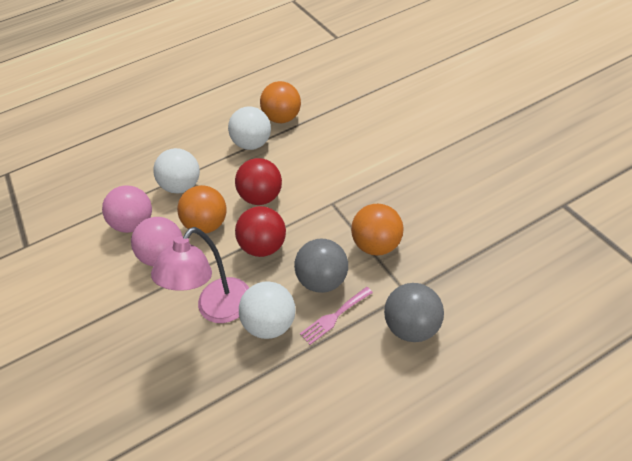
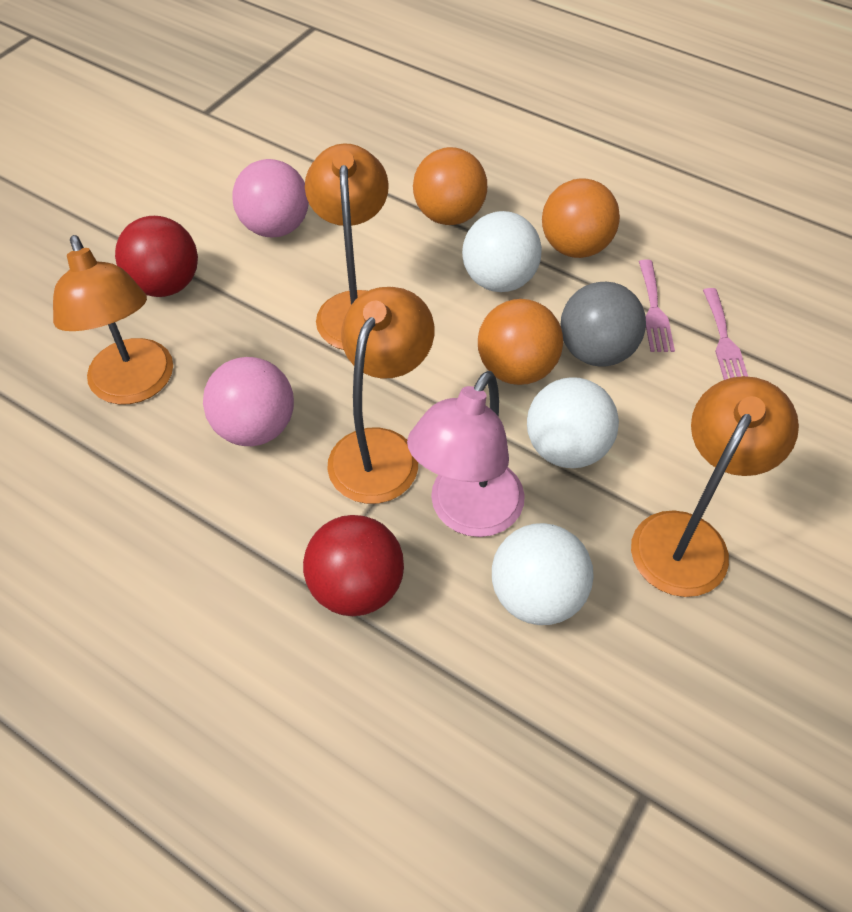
grey ball: 2 -> 1
orange lamp: 0 -> 4
pink fork: 1 -> 2

